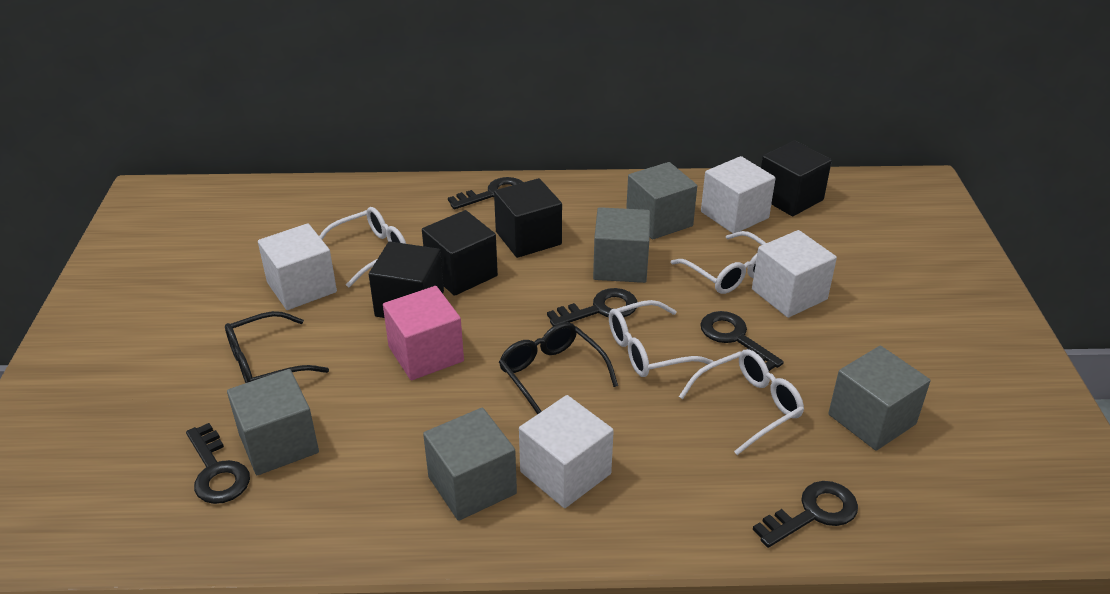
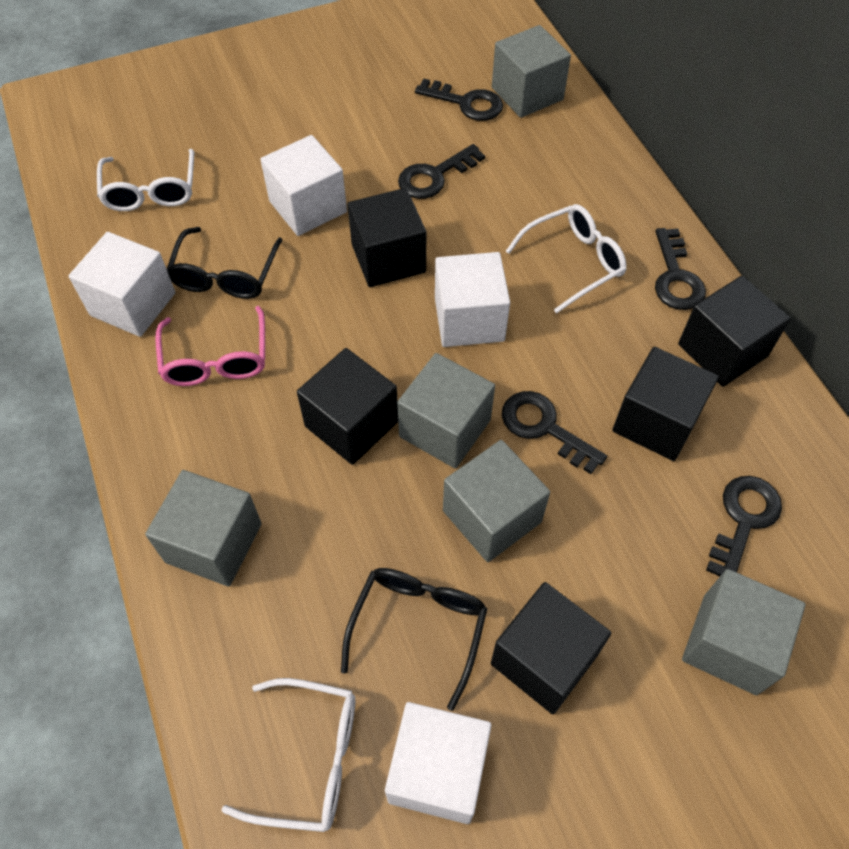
black cube: 4 -> 5
pink cube: 1 -> 0
pink glasses: 0 -> 1
white glasses: 4 -> 3

